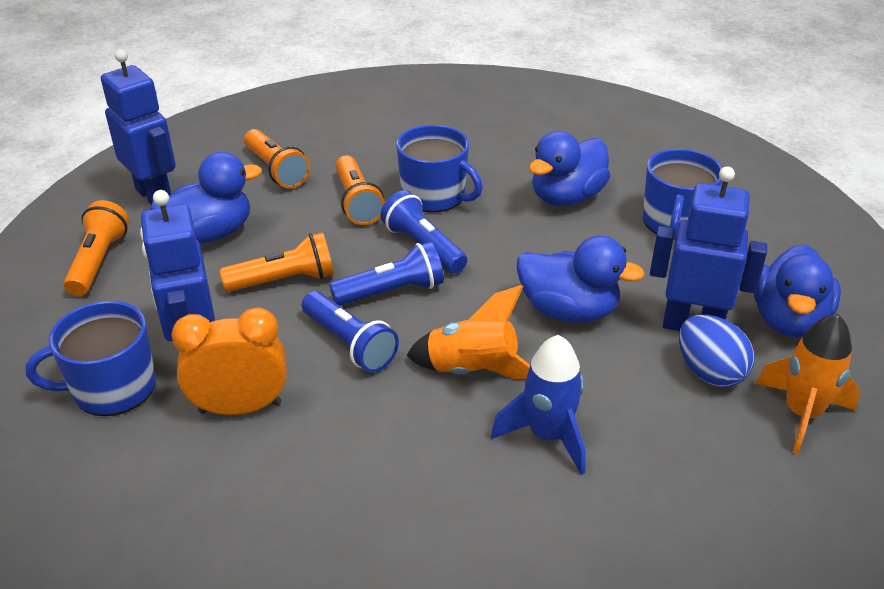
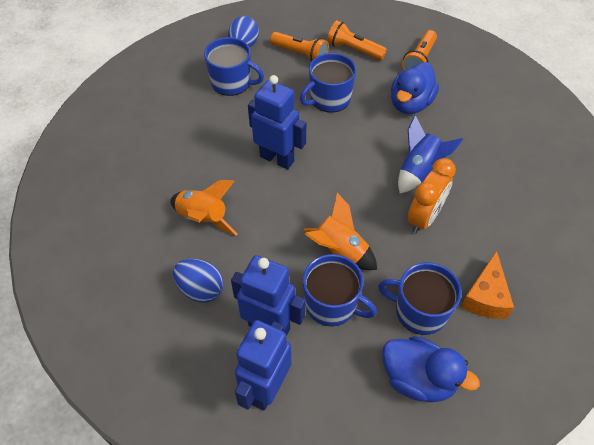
blue duck: 4 -> 2
blue egg: 1 -> 2
blue flashlight: 3 -> 0
blue mug: 3 -> 4
orange cheese: 0 -> 1
orange flashlight: 4 -> 3

